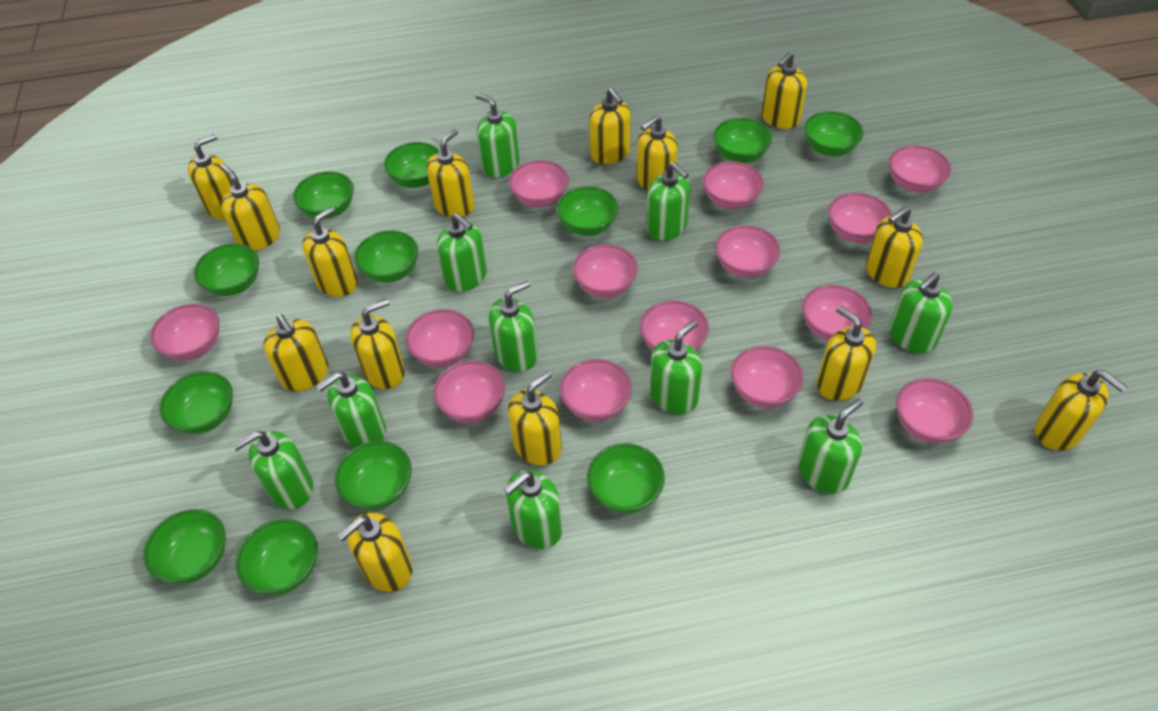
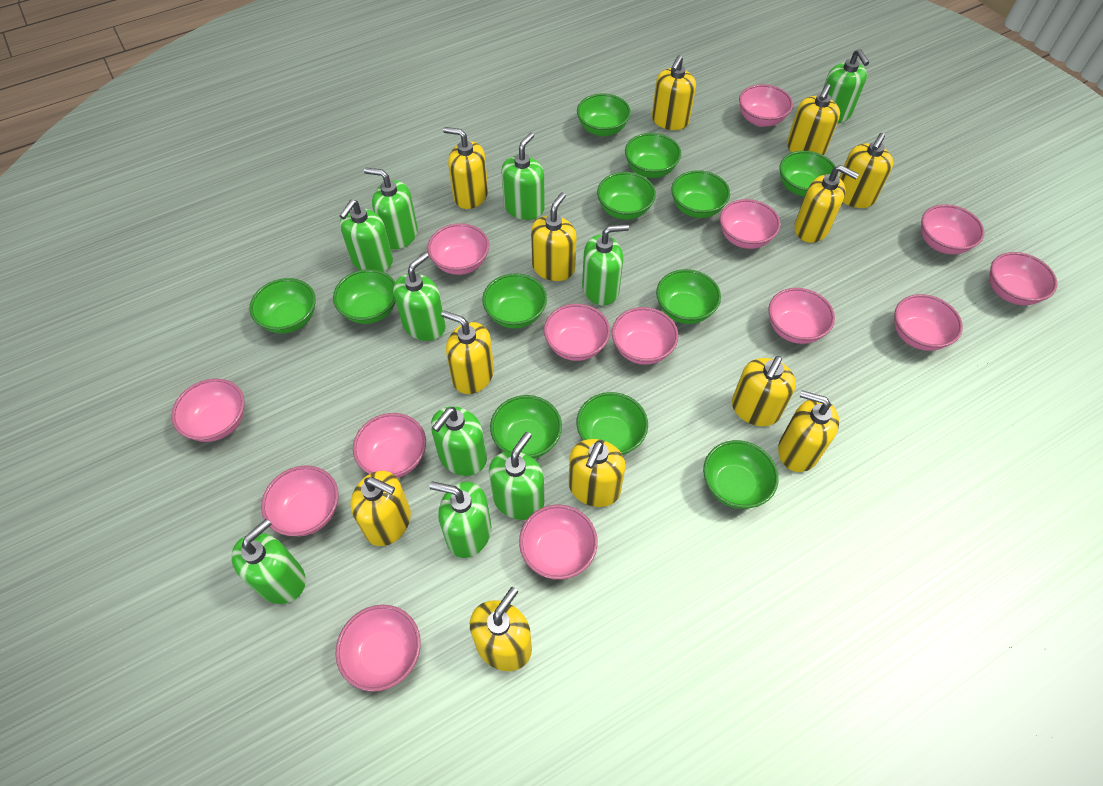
yellow soap dispenser: 14 -> 12

